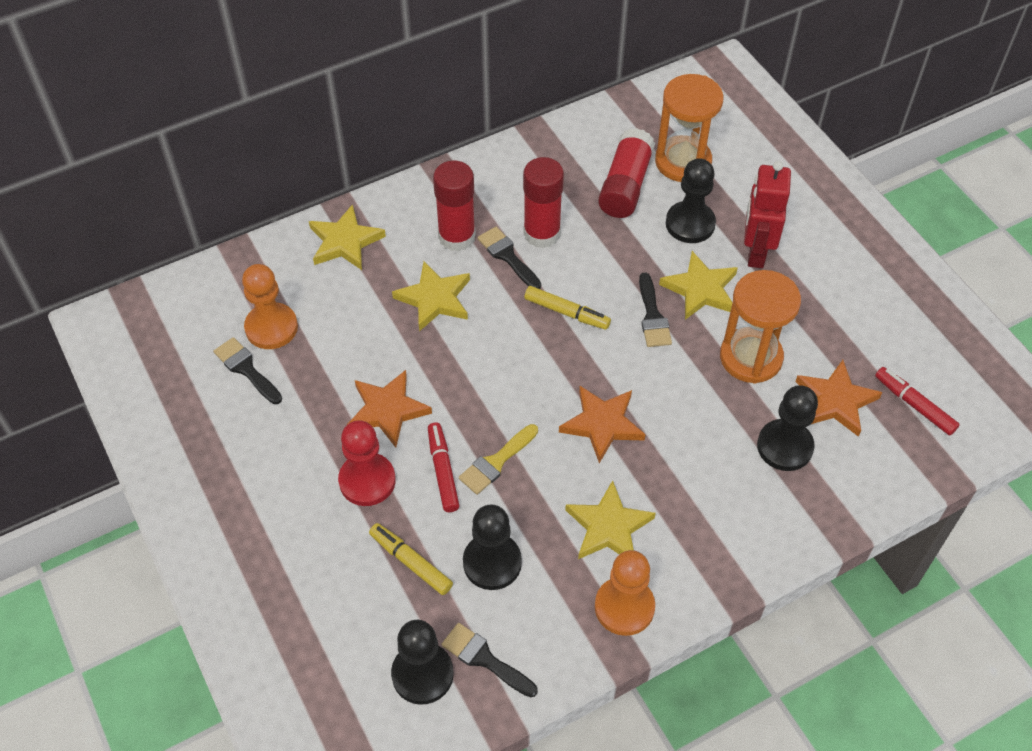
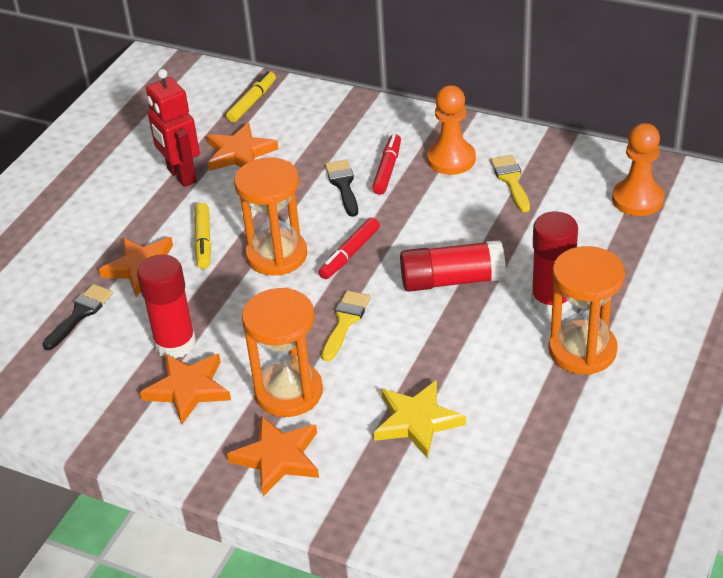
black brush: 4 -> 2
black pawn: 4 -> 0
orange hourglass: 2 -> 3
orange star: 3 -> 4
red pawn: 1 -> 0
yellow brush: 1 -> 2
yellow star: 4 -> 1

